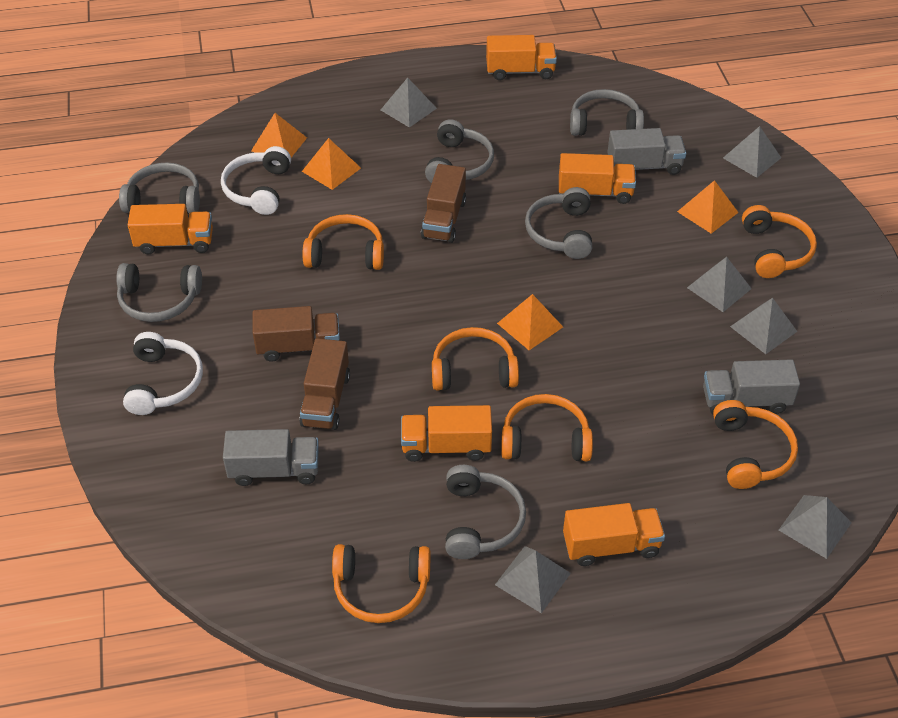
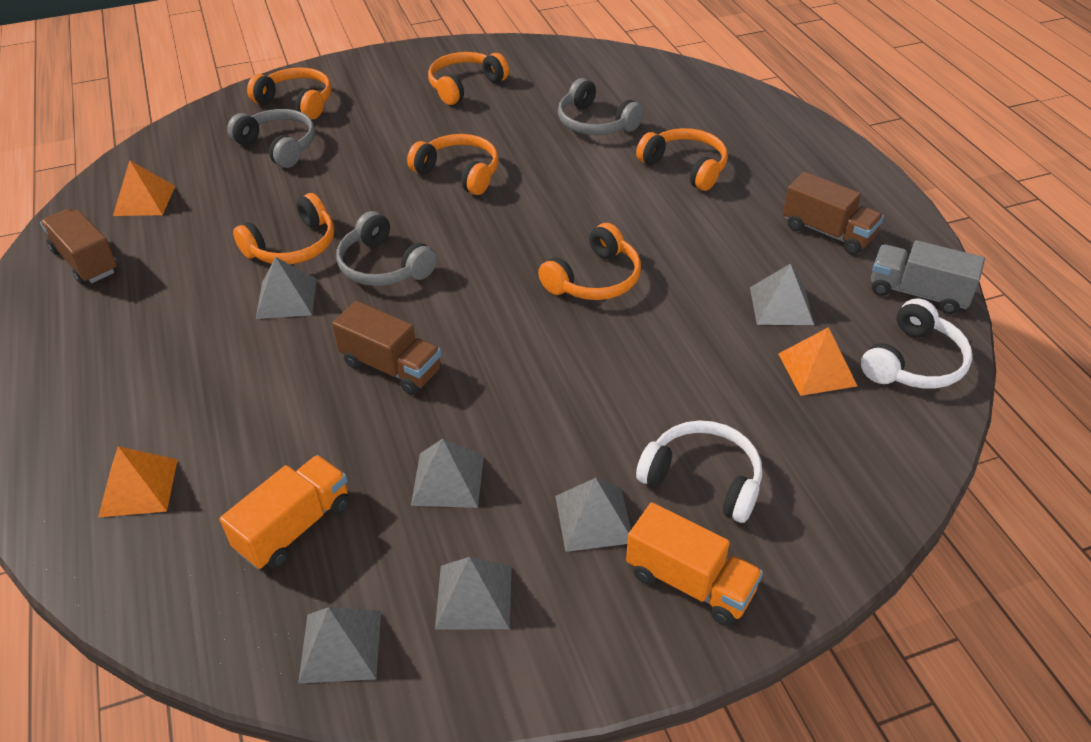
grey headphones: 6 -> 3
grey truck: 3 -> 1
orange pyramid: 4 -> 3
orange truck: 5 -> 2

